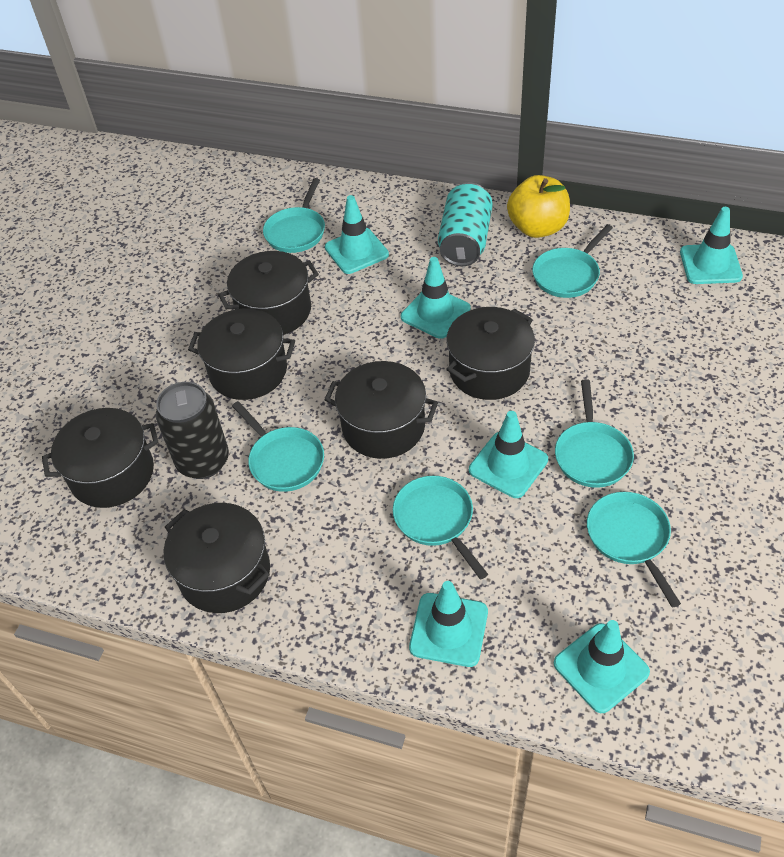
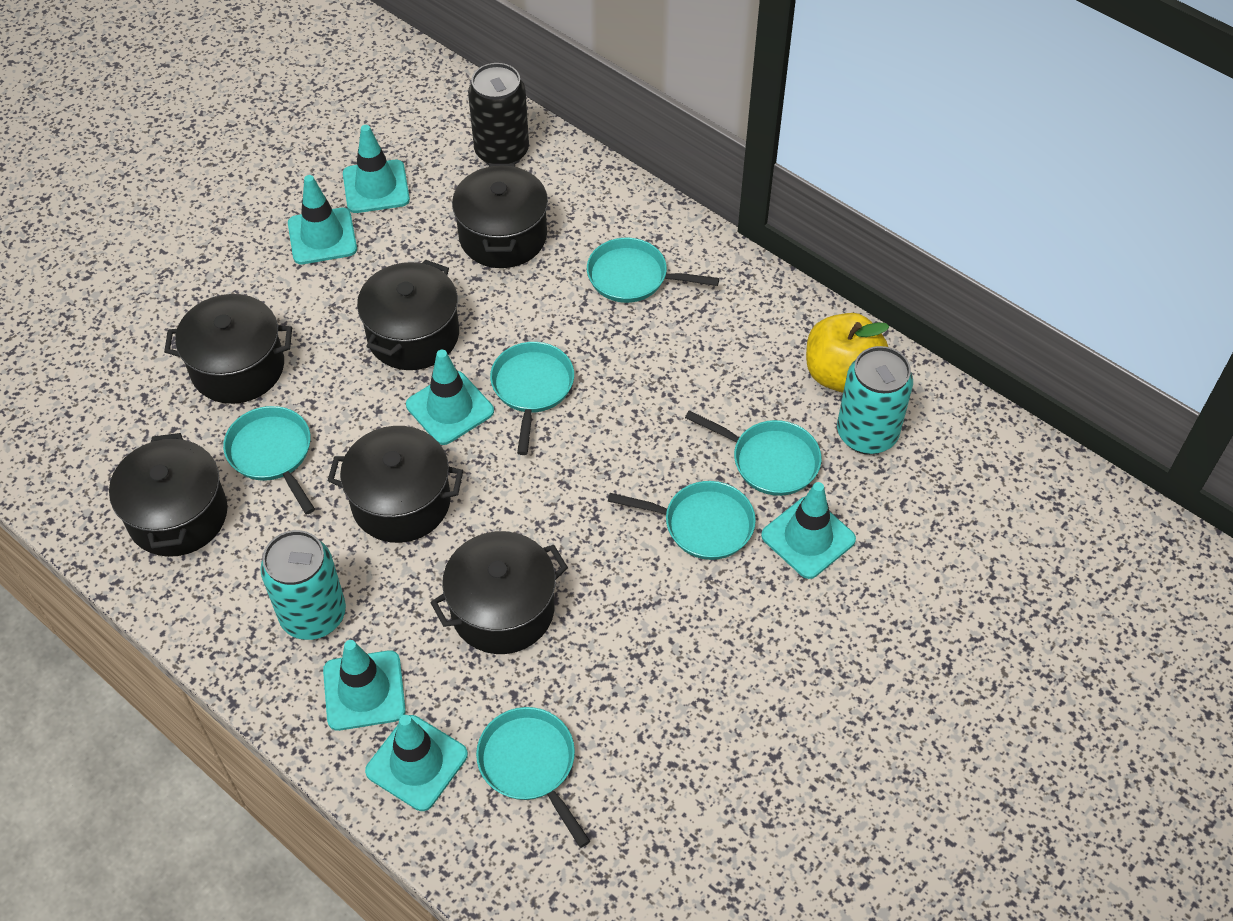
turquoise can: 1 -> 2

